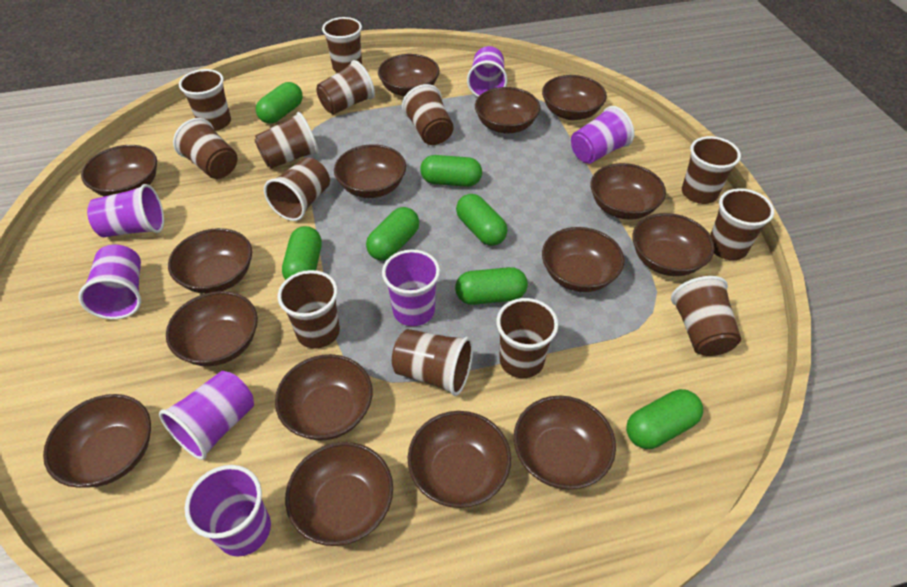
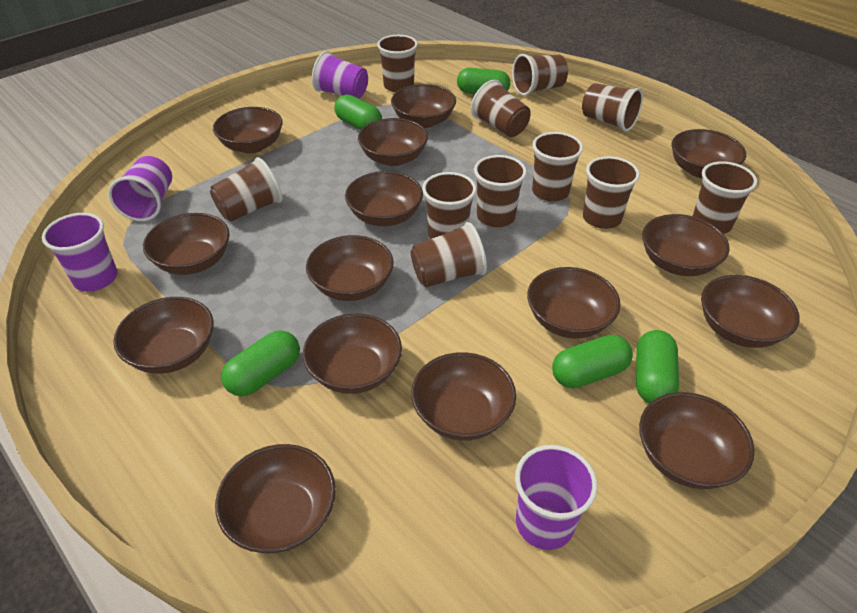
brown cup: 13 -> 11
green capsule: 7 -> 5
purple cup: 7 -> 4

